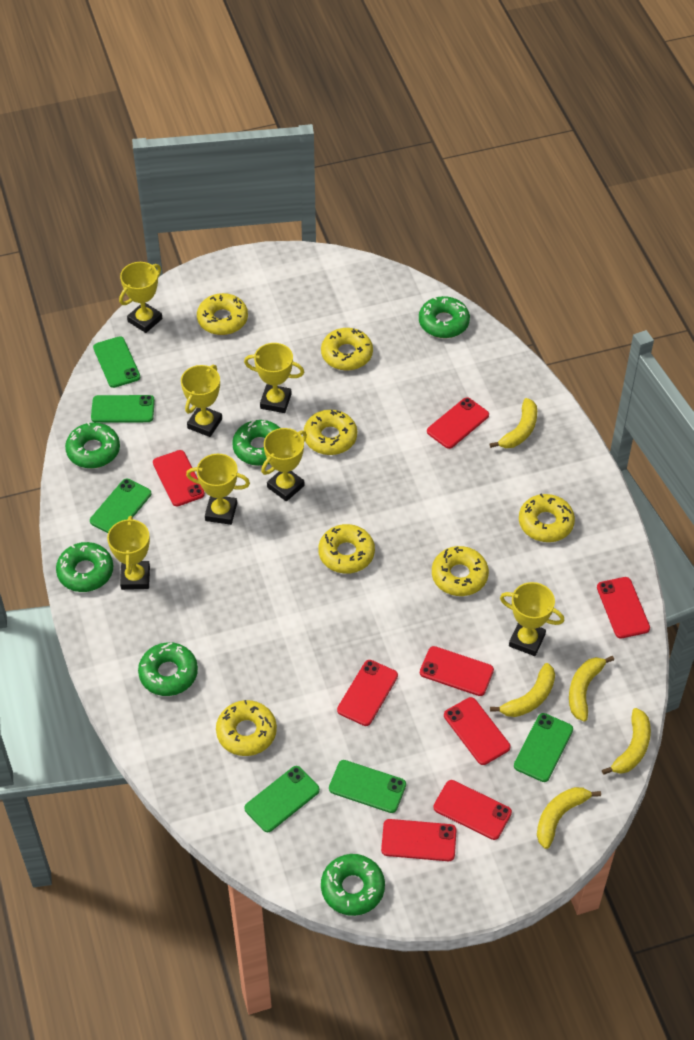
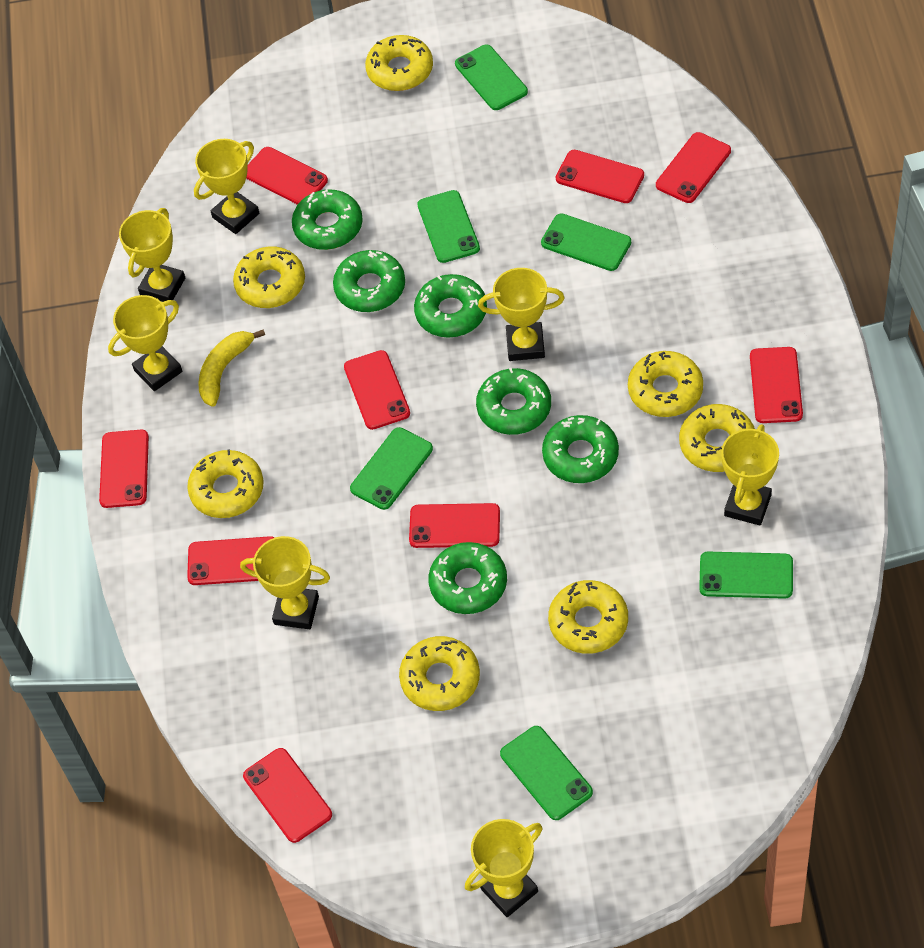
red phone: 8 -> 9
yellow banana: 5 -> 1

